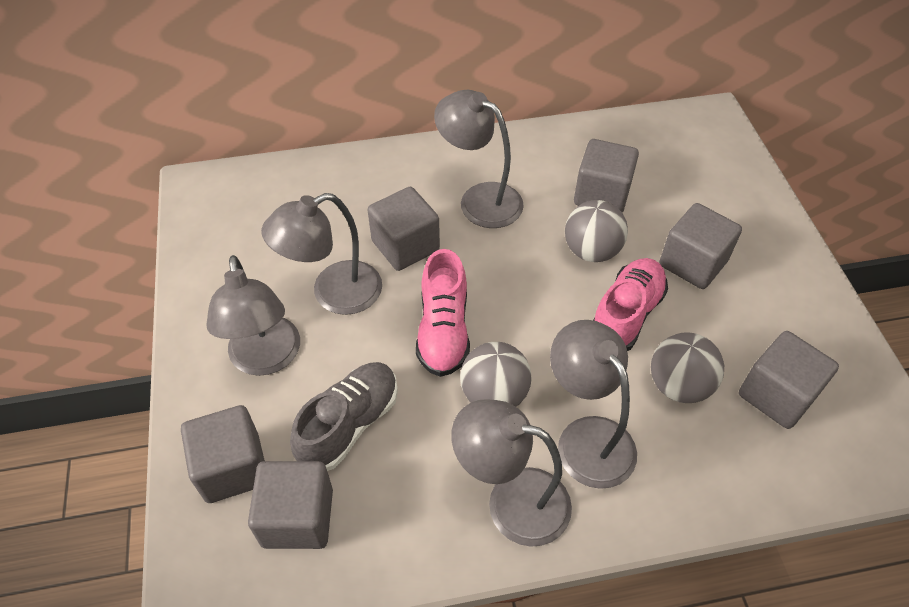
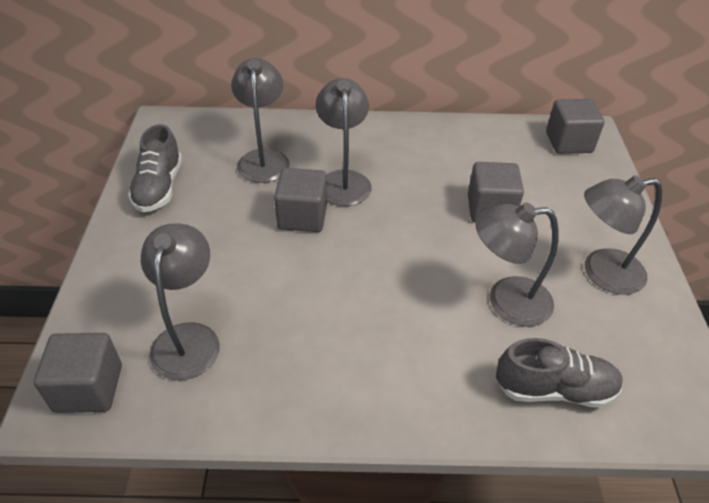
grey ball: 3 -> 0
grey cube: 6 -> 4
grey shoe: 1 -> 2
pink shoe: 2 -> 0

